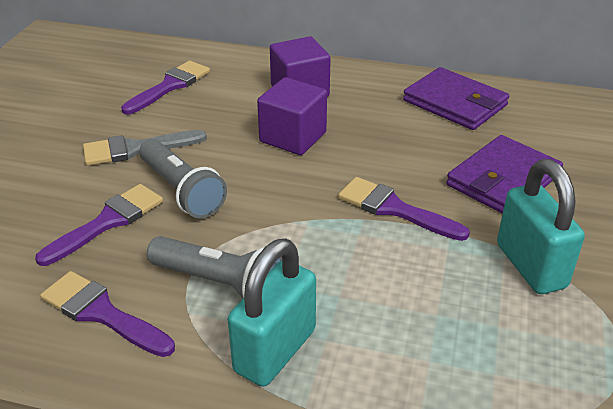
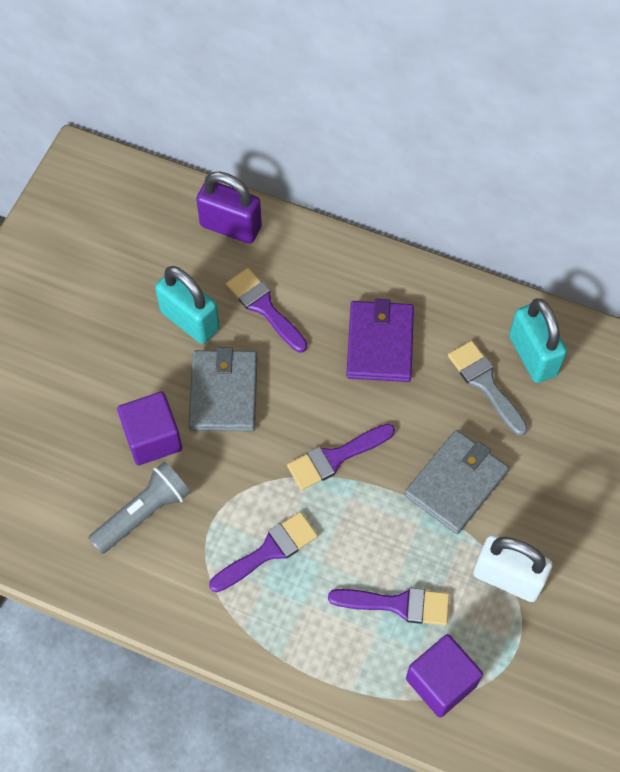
grey flashlight: 2 -> 1
grey wallet: 0 -> 2
purple padlock: 0 -> 1
purple wallet: 2 -> 1
white padlock: 0 -> 1

